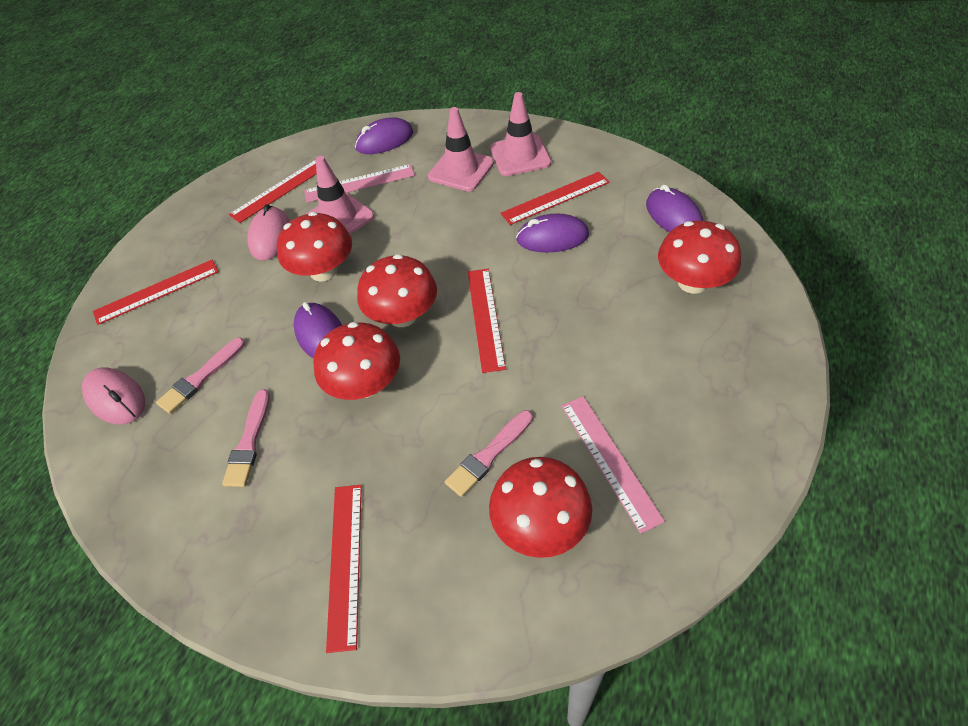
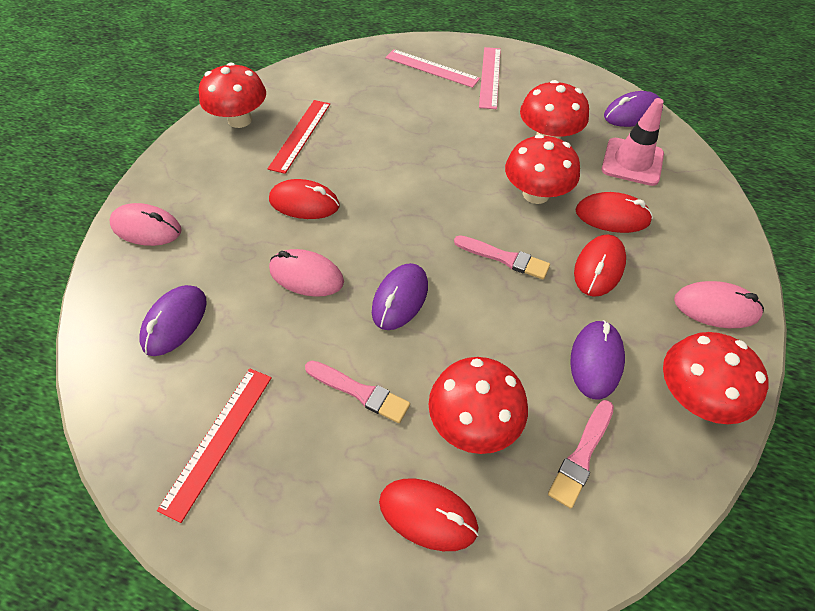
pink mouse: 2 -> 3
pink traffic cone: 3 -> 1
red mouse: 0 -> 4
red ruler: 5 -> 2

